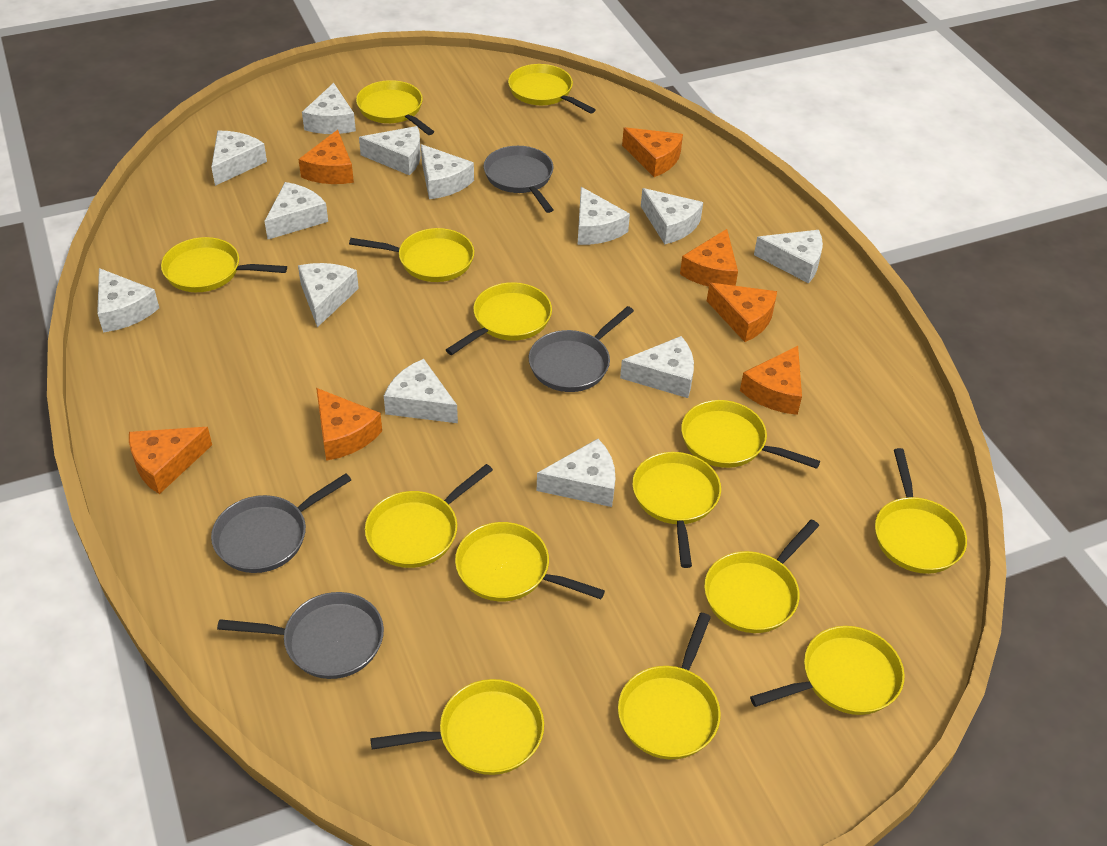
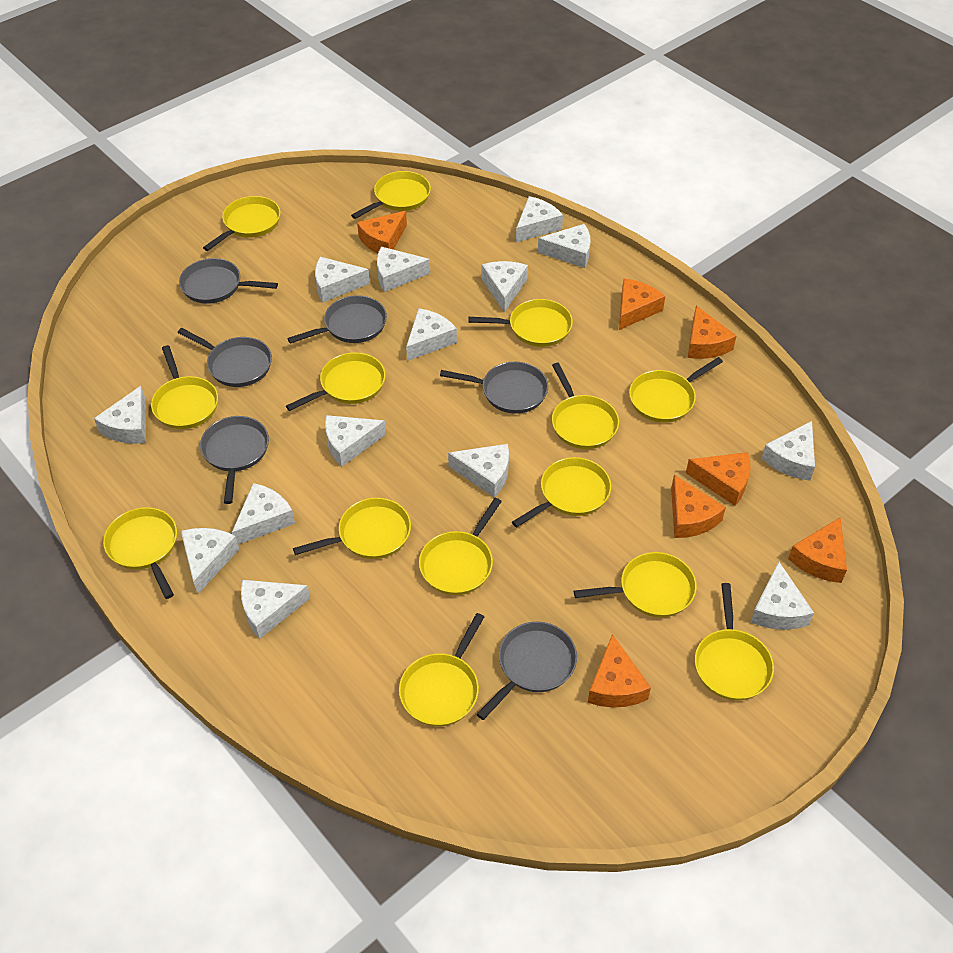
grey pan: 4 -> 6
white cheese: 13 -> 14

